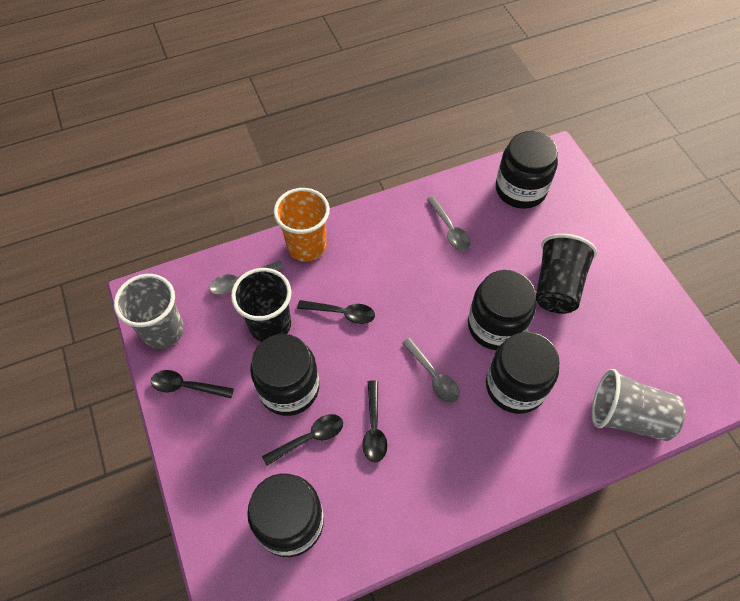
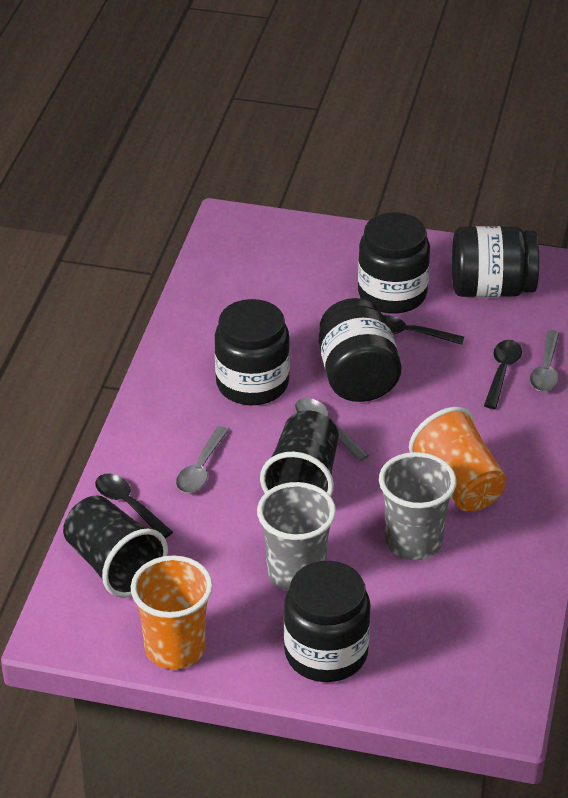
black spoon: 4 -> 3
orange cup: 1 -> 2

